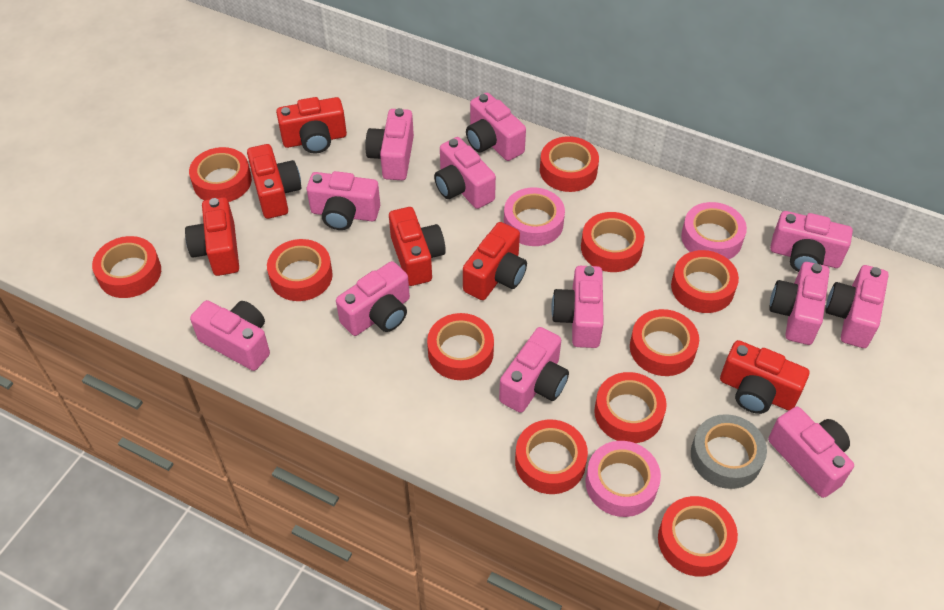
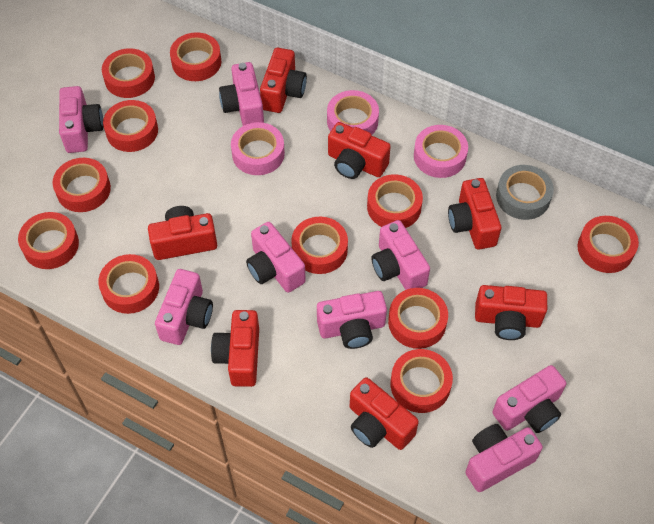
pink camera: 12 -> 8
red camera: 6 -> 7

